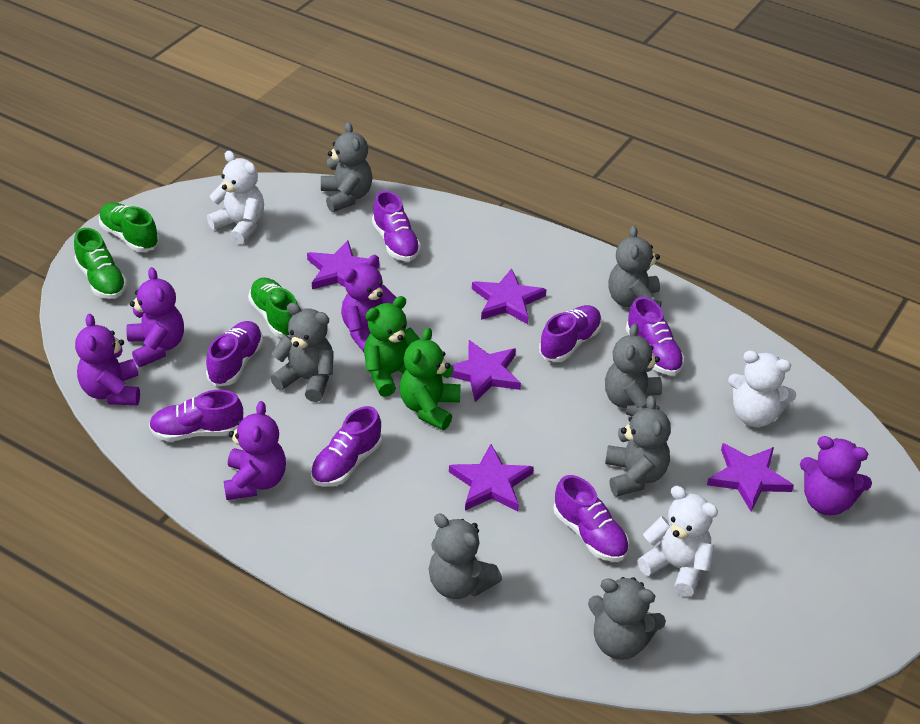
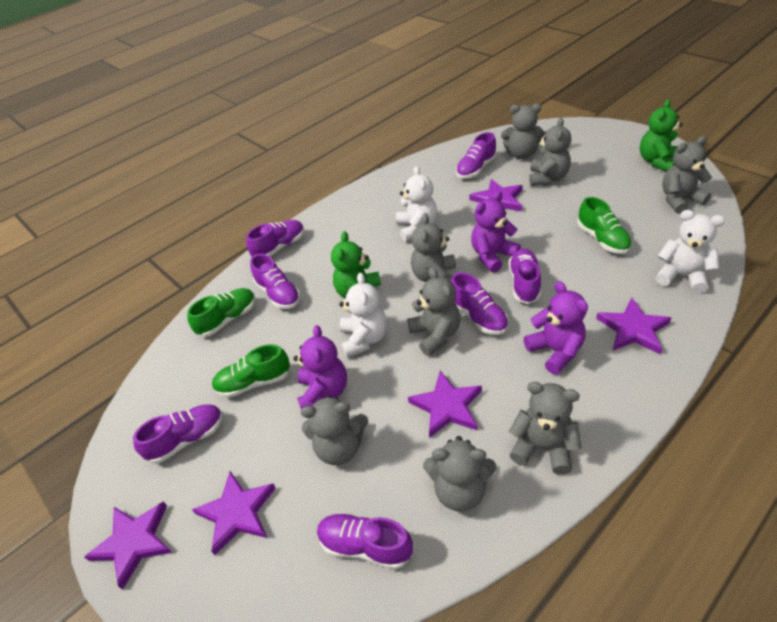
grey teddy bear: 7 -> 8
purple teddy bear: 5 -> 3

